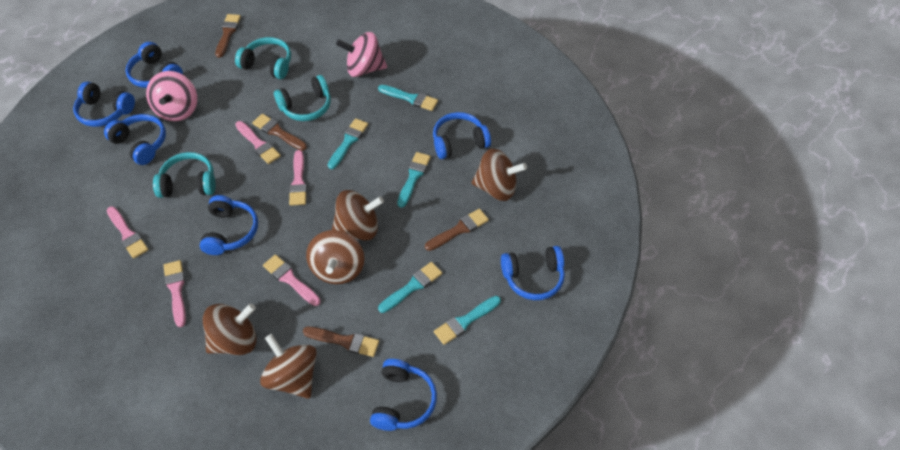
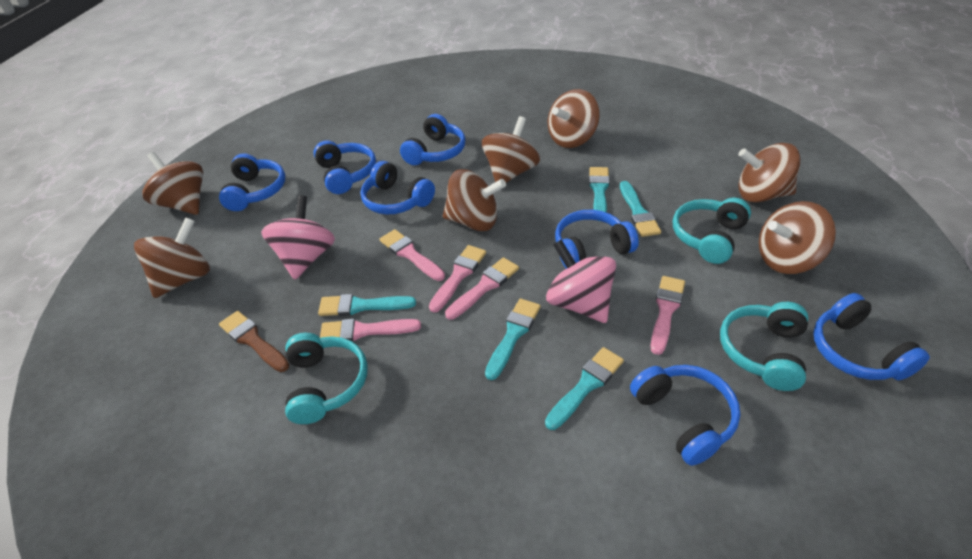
brown brush: 4 -> 1
brown spinning top: 5 -> 7

